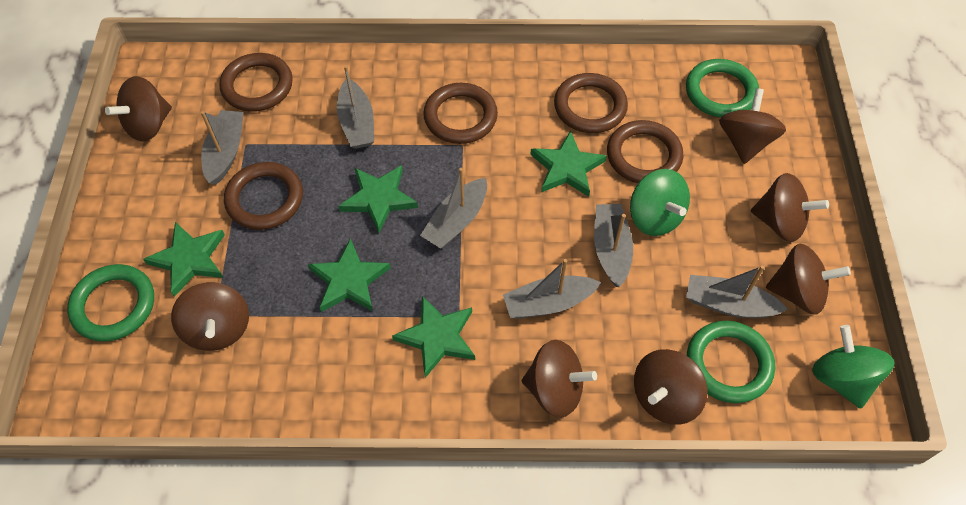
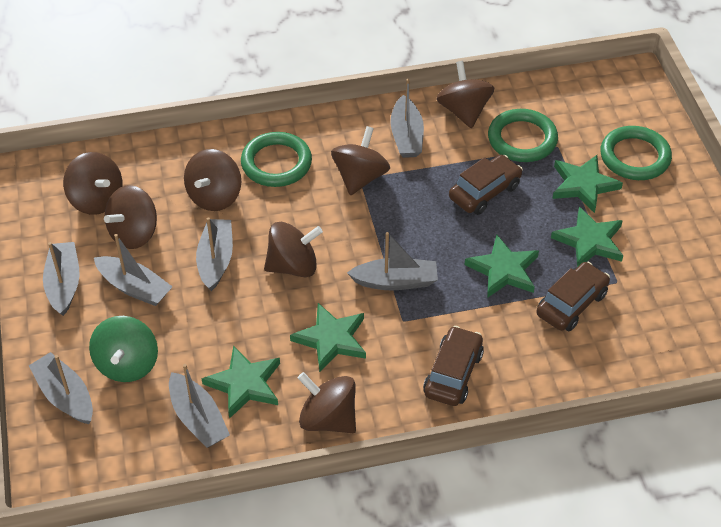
brown car: 0 -> 3
brown ring: 5 -> 0
green spinning top: 2 -> 1
grey boat: 6 -> 7

